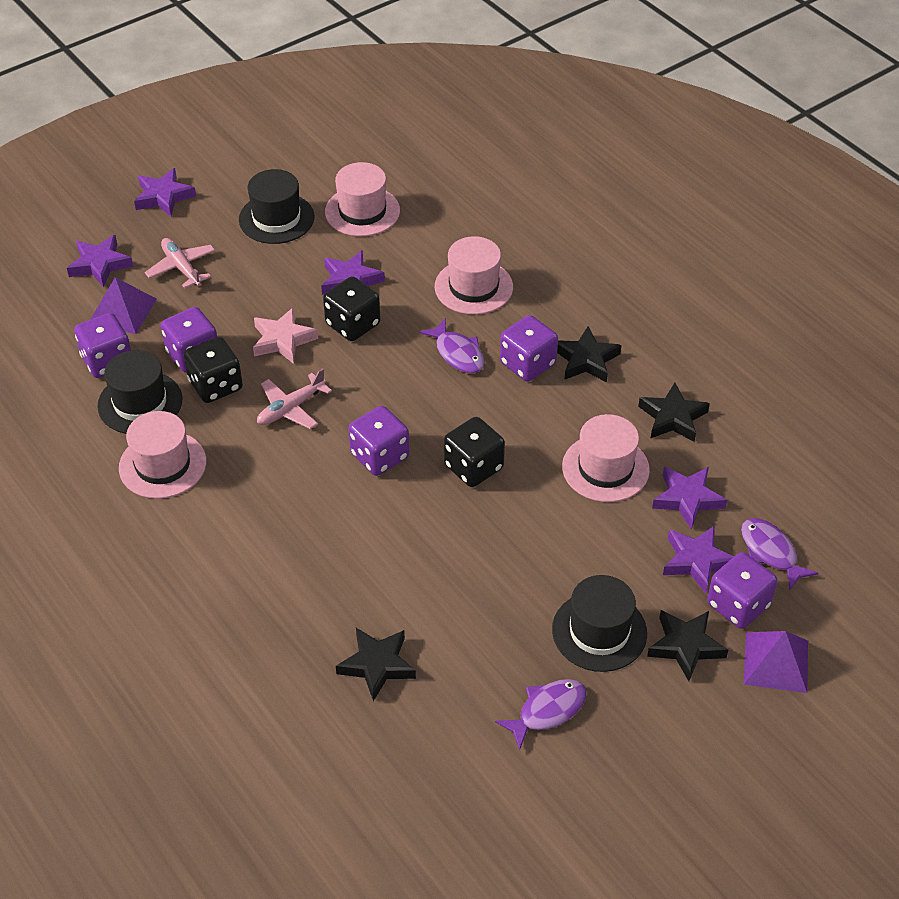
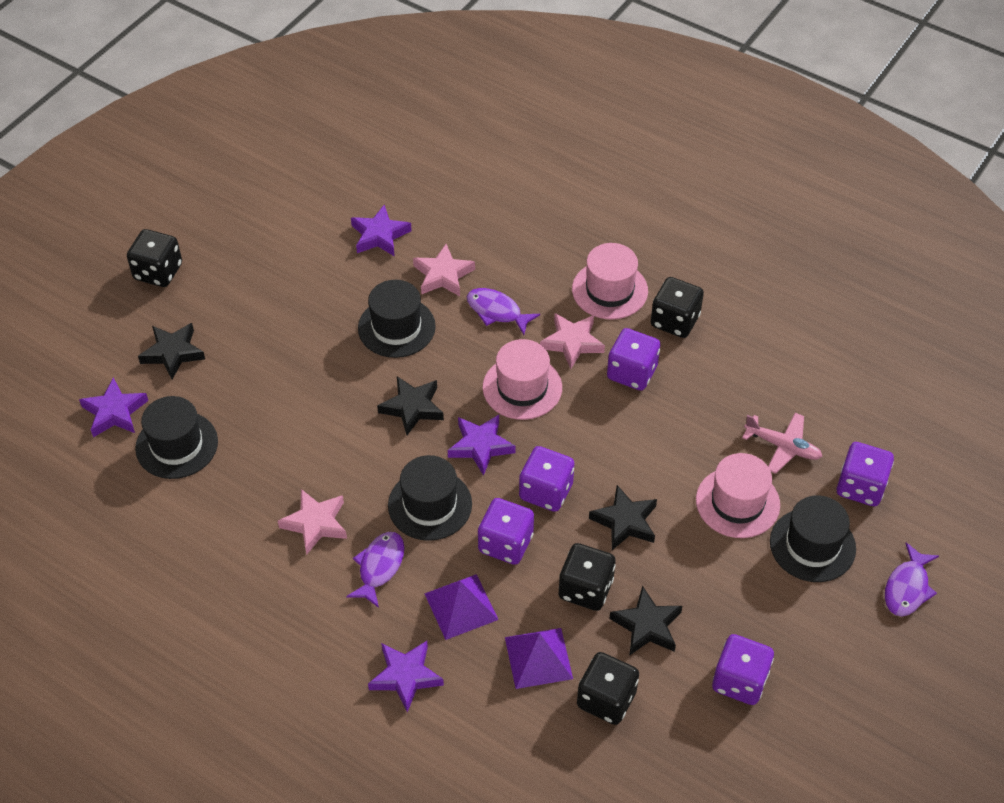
black dice: 3 -> 4
black hat: 3 -> 4
pink hat: 4 -> 3
pink plane: 2 -> 1
pink star: 1 -> 3
purple star: 5 -> 4

